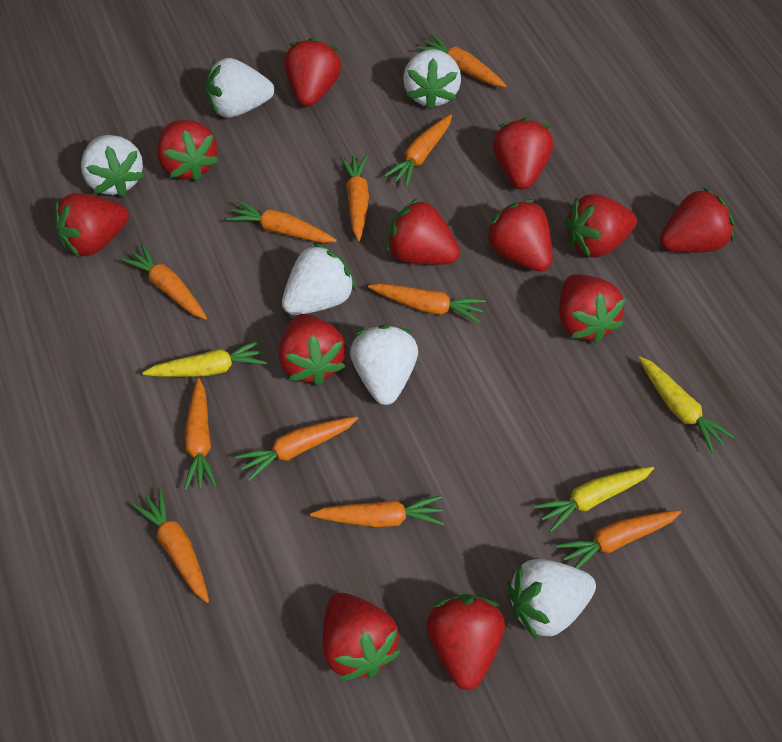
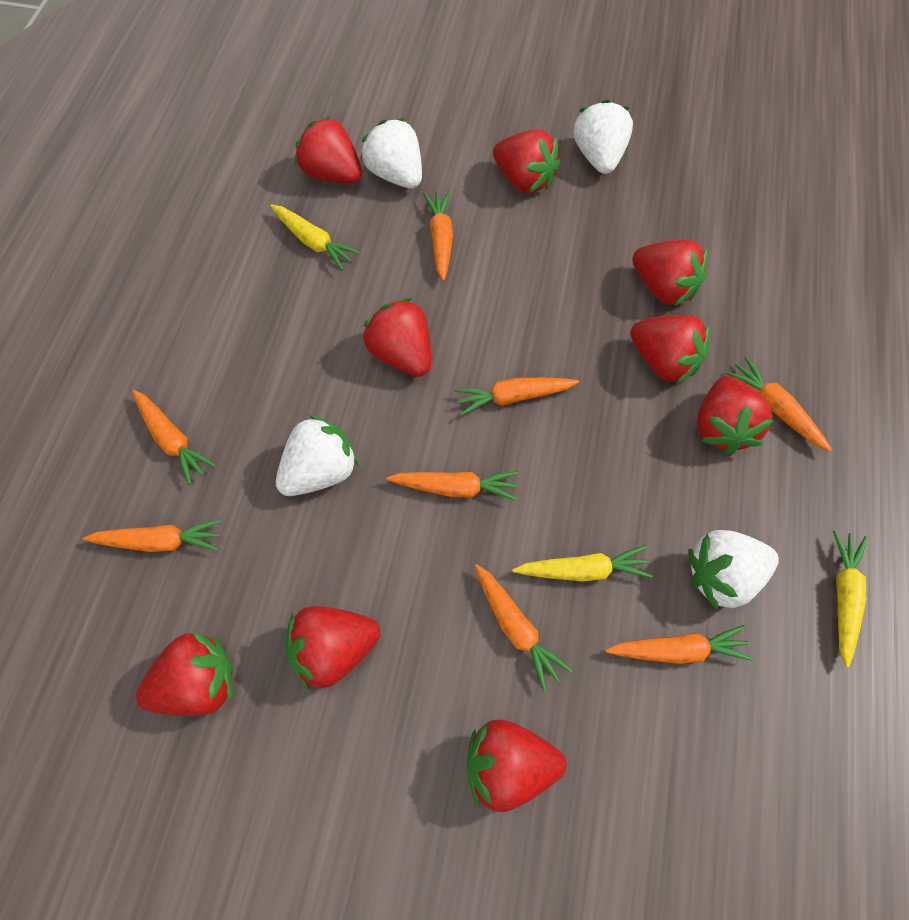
orange carrot: 11 -> 8
red strawberry: 12 -> 9
white strawberry: 6 -> 4

